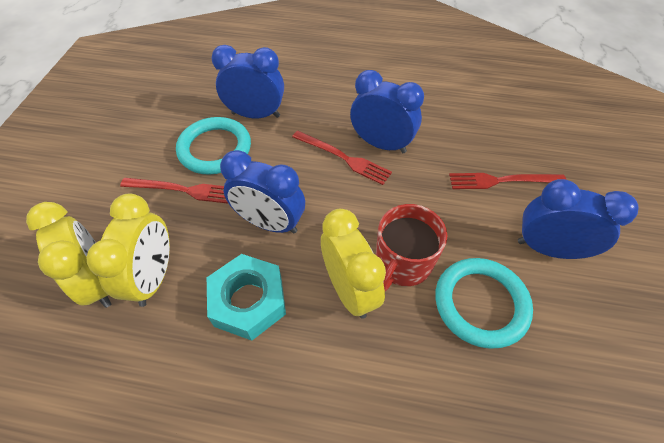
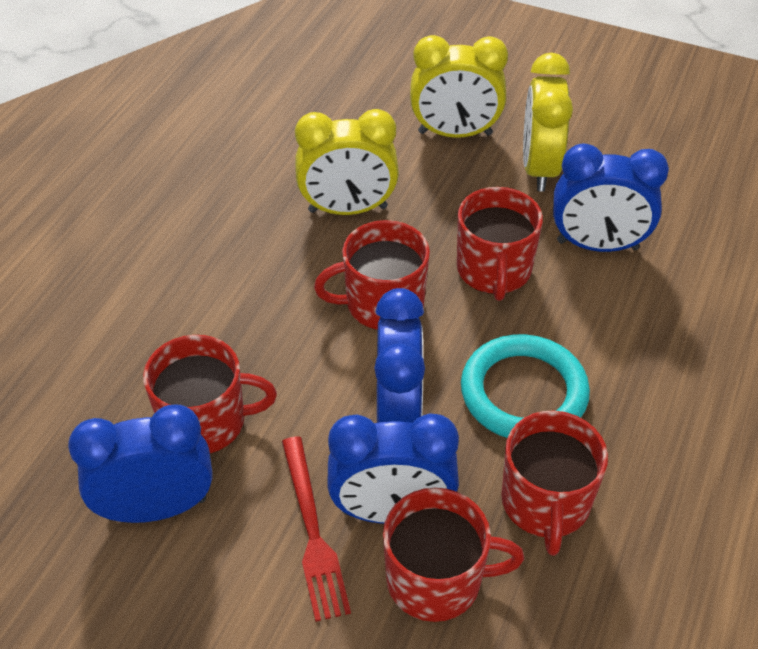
red fork: 3 -> 1
red mug: 1 -> 5
turquoise nut: 1 -> 0
turquoise ring: 2 -> 1

